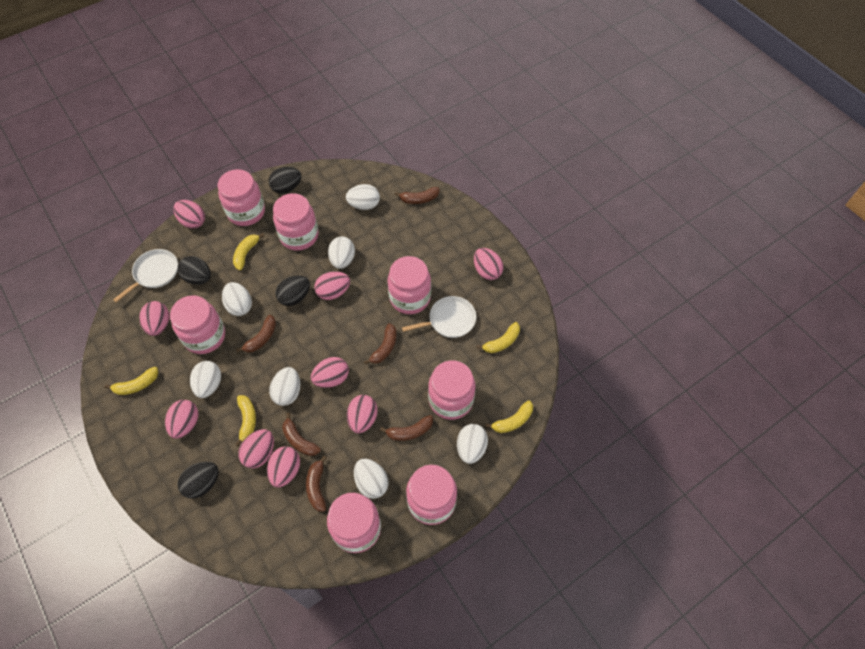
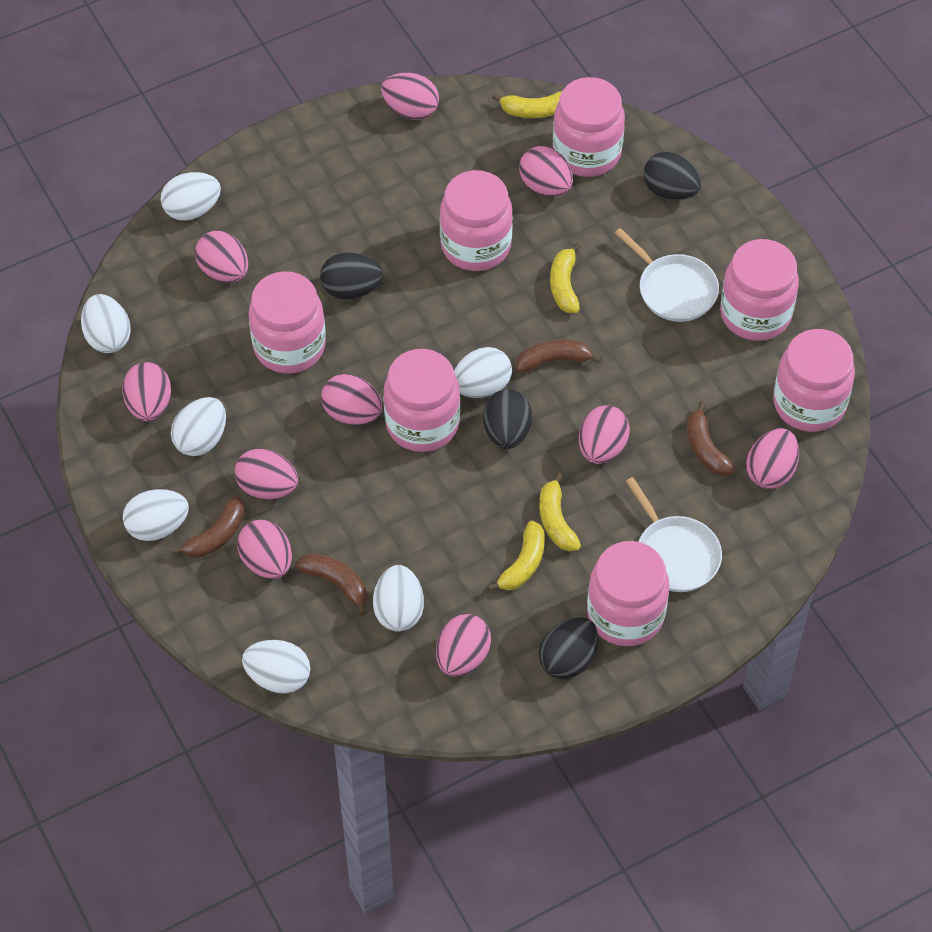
brown banana: 6 -> 4
pink egg: 9 -> 10
yellow banana: 5 -> 4

